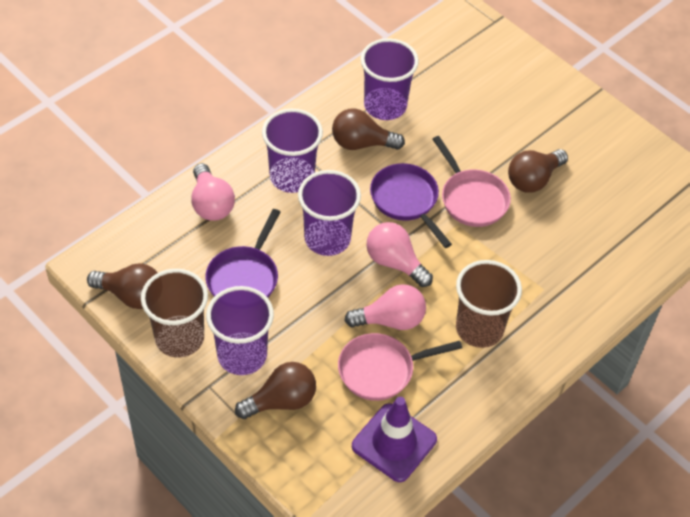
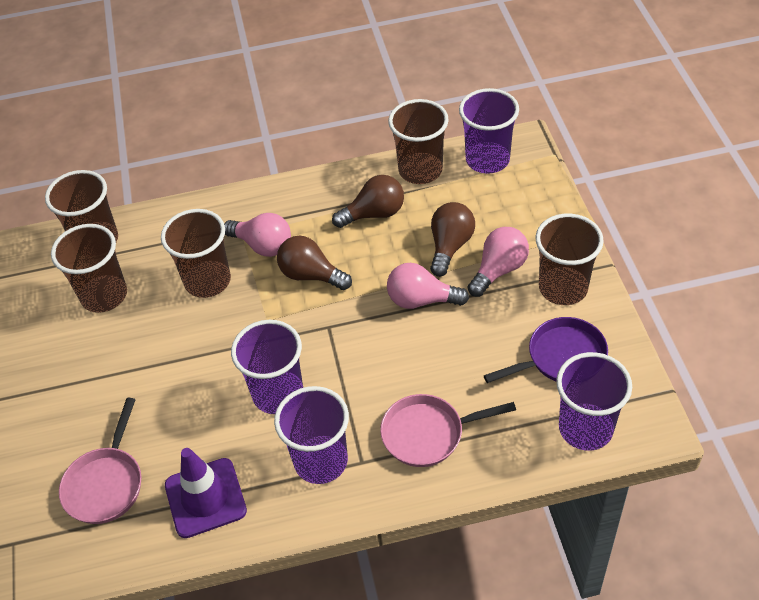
brown cup: 2 -> 5
brown light bulb: 4 -> 3
purple pan: 2 -> 1

